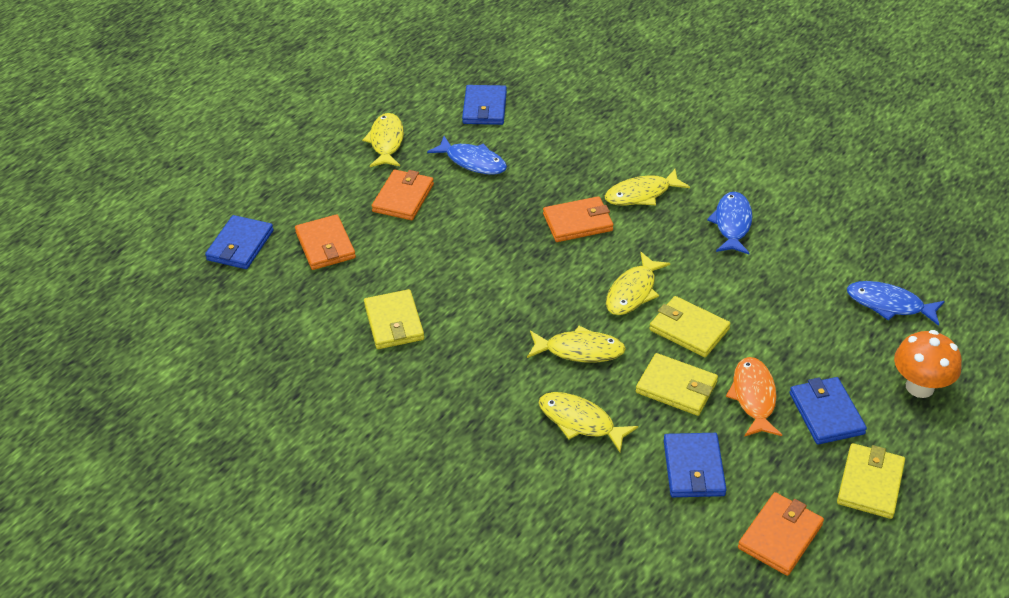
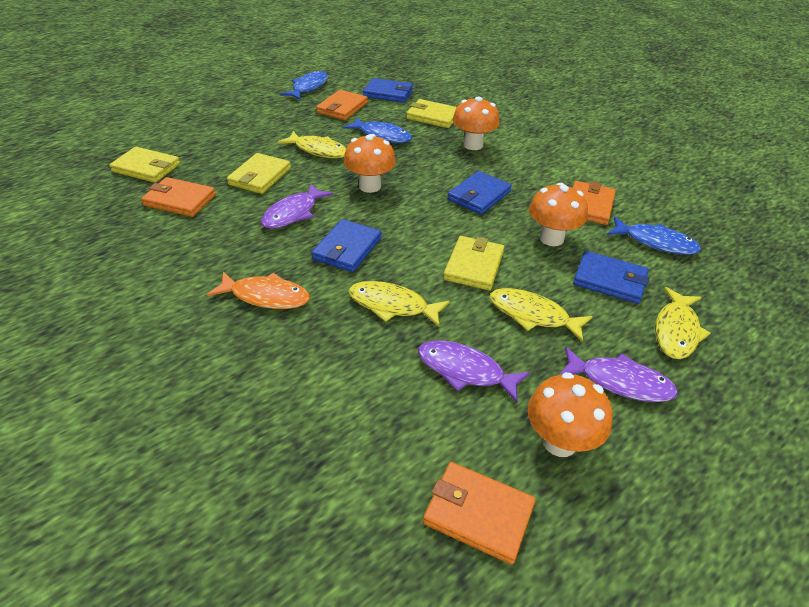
orange mushroom: 1 -> 4
purple fish: 0 -> 3
yellow fish: 5 -> 4

